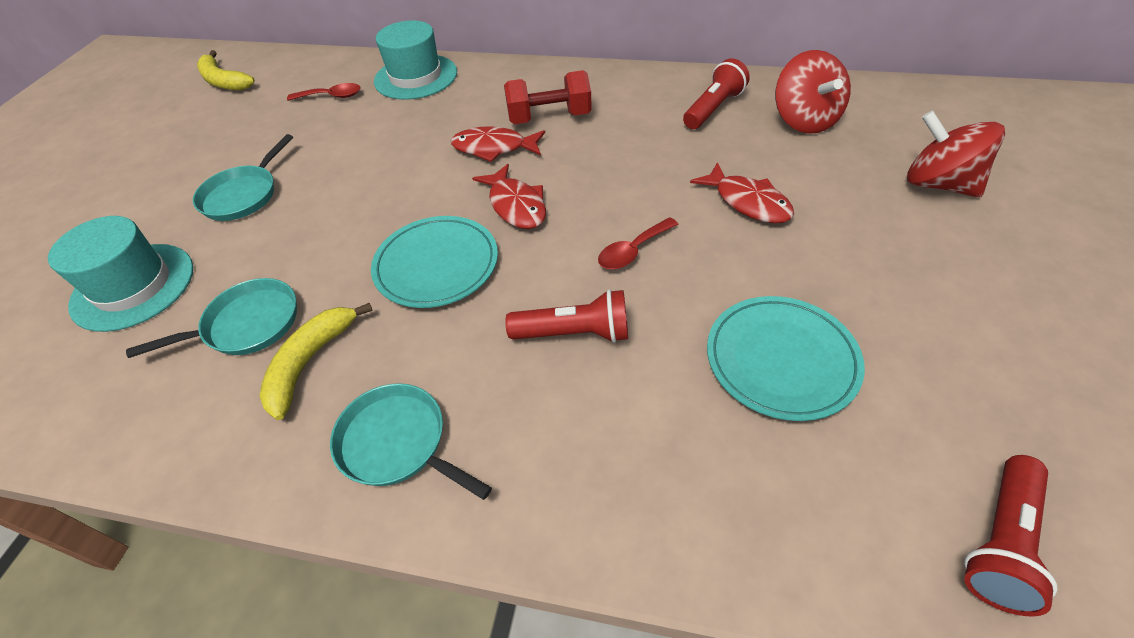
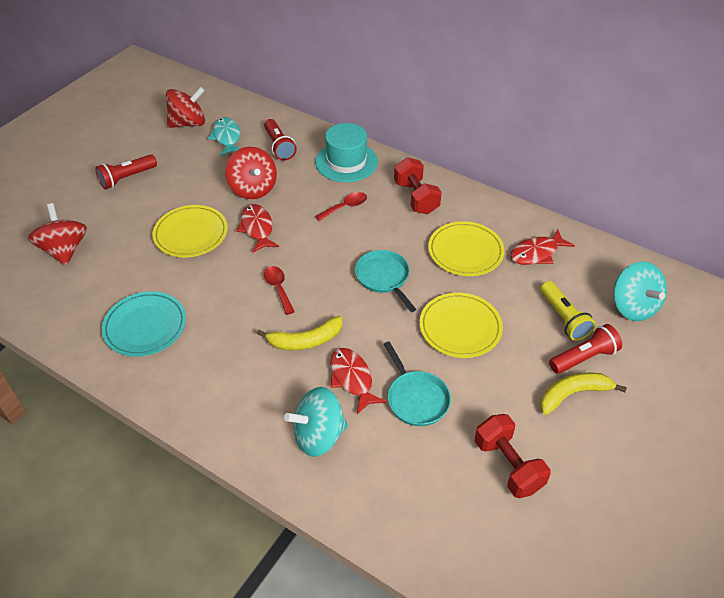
red dumbbell: 1 -> 2
red spinning top: 2 -> 3
turquoise fish: 0 -> 1
turquoise hat: 2 -> 1
turquoise pan: 3 -> 2
turquoise plate: 2 -> 1
turquoise spinning top: 0 -> 2
yellow flashlight: 0 -> 1
yellow plate: 0 -> 3

